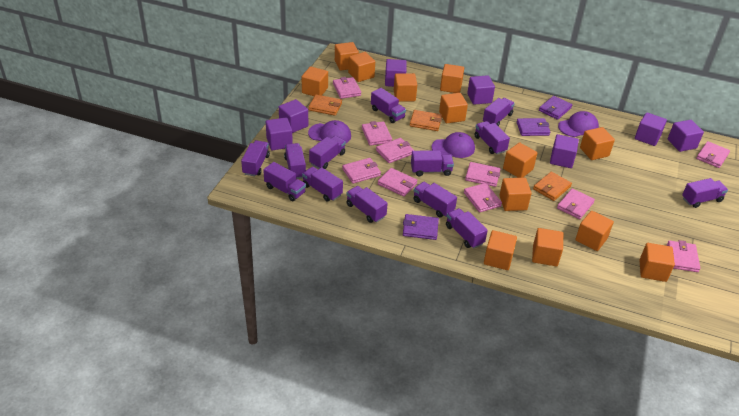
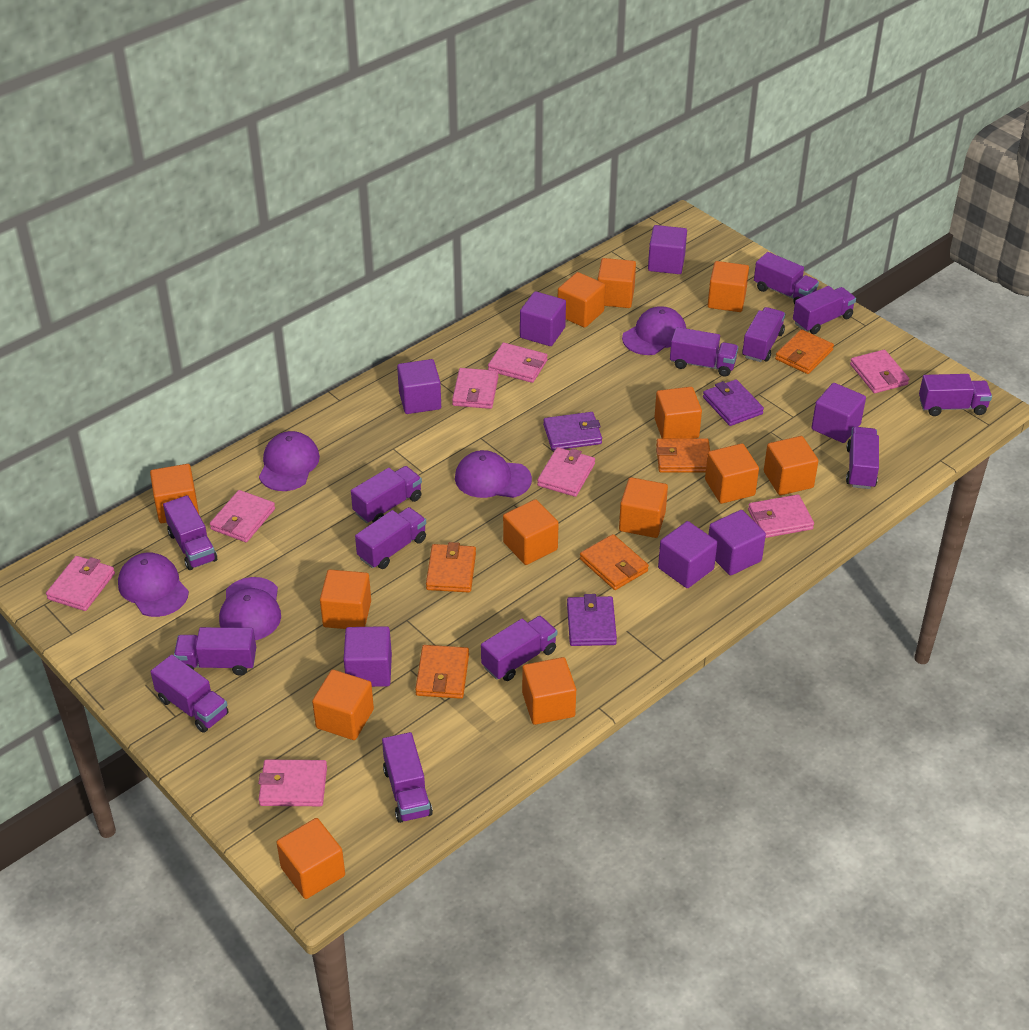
orange wallet: 3 -> 5
pink wallet: 10 -> 8
purple cap: 3 -> 5

